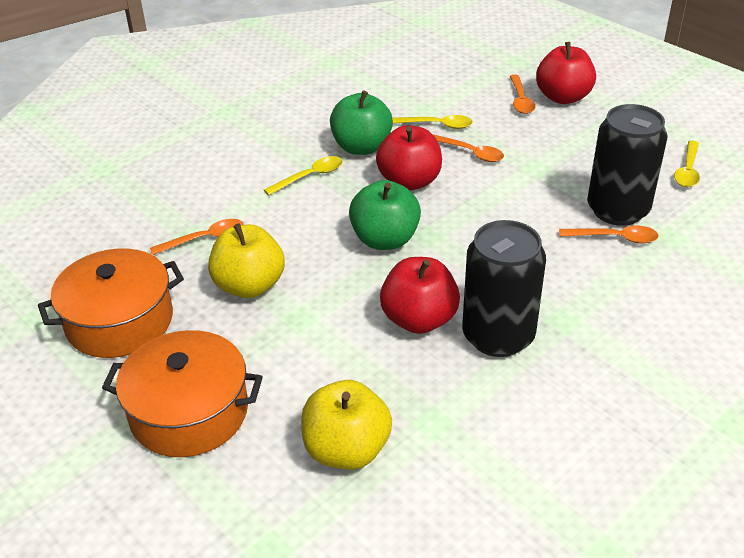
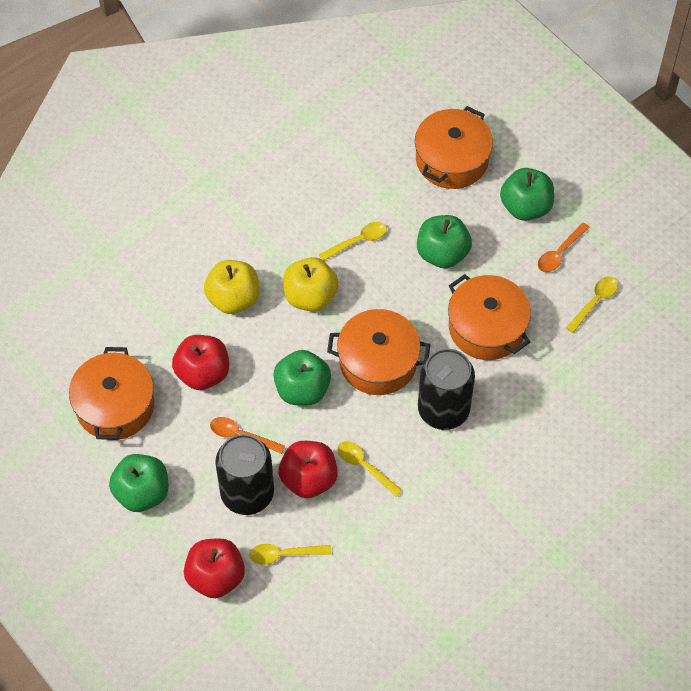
green apple: 2 -> 4
orange pot: 2 -> 4
orange spoon: 4 -> 2
yellow spoon: 3 -> 4

